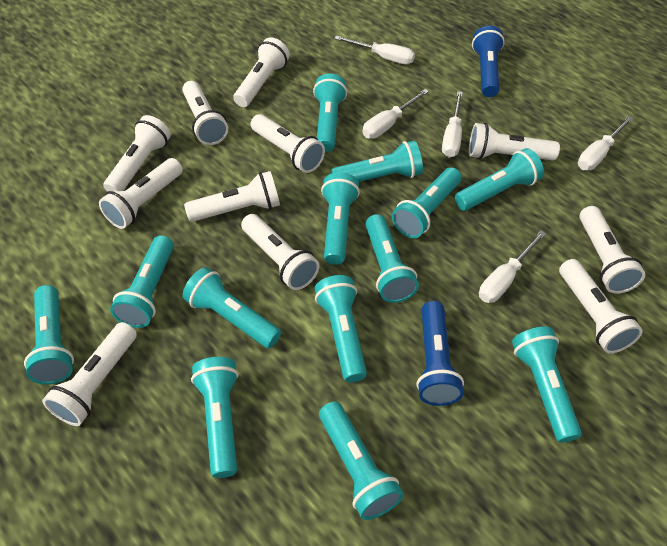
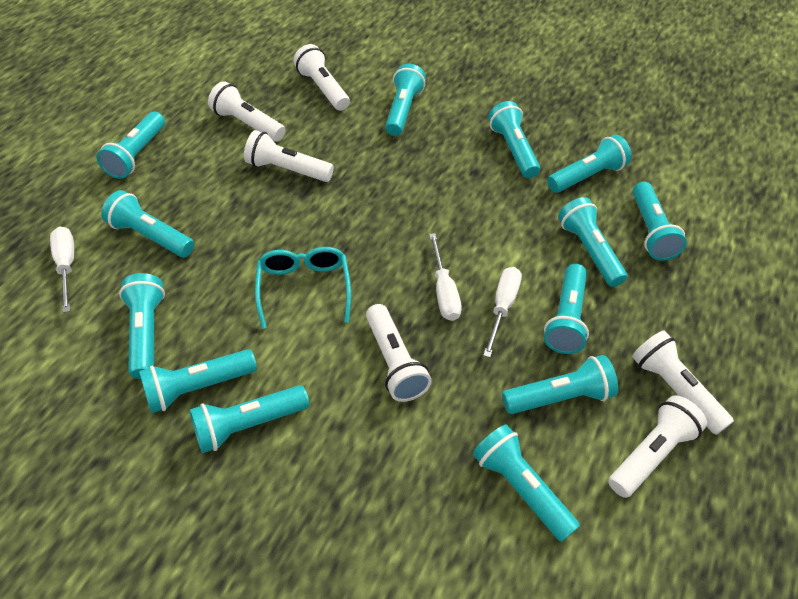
blue flashlight: 2 -> 0
turquoise glasses: 0 -> 1
white flashlight: 11 -> 6
white screwdriver: 5 -> 3

